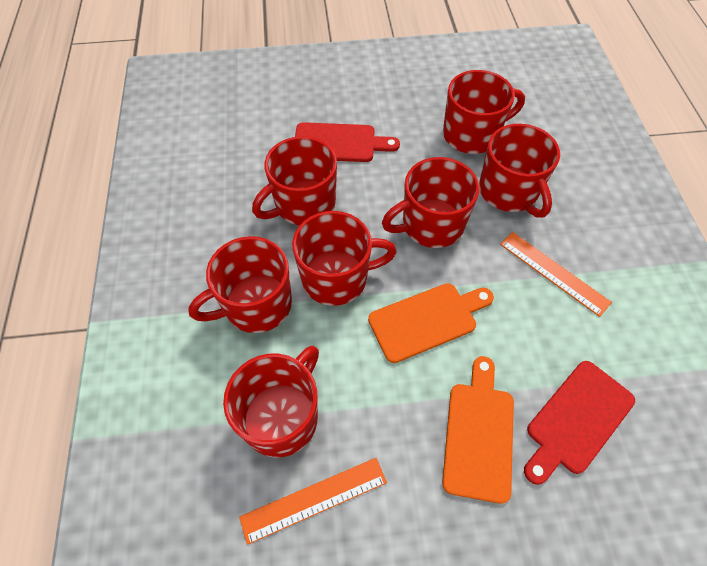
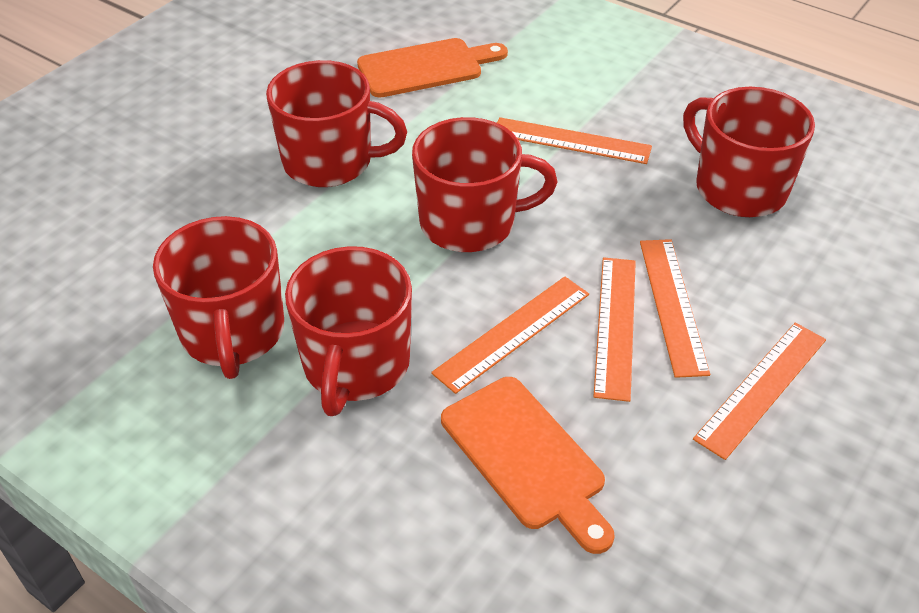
orange ruler: 2 -> 5
red cutting board: 2 -> 0
red mug: 7 -> 5

